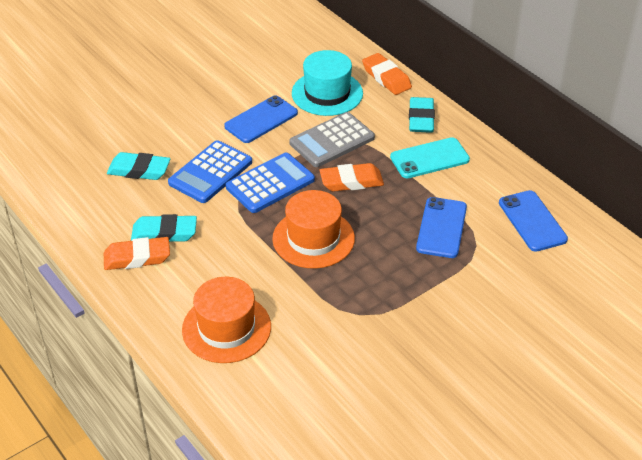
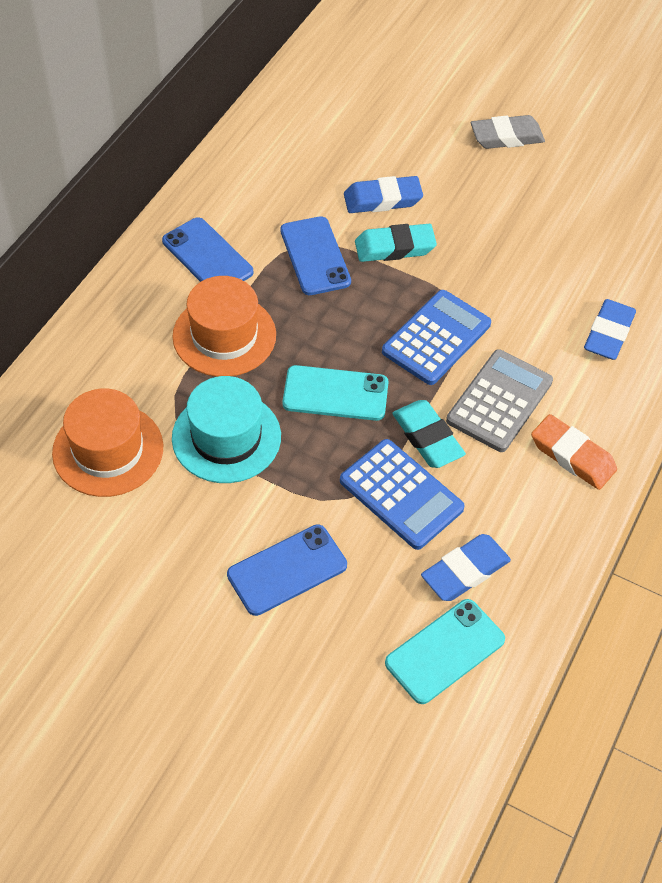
blue eraser: 0 -> 3
grey eraser: 0 -> 1
orange eraser: 3 -> 1
turquoise eraser: 3 -> 2
turquoise phone: 1 -> 2

